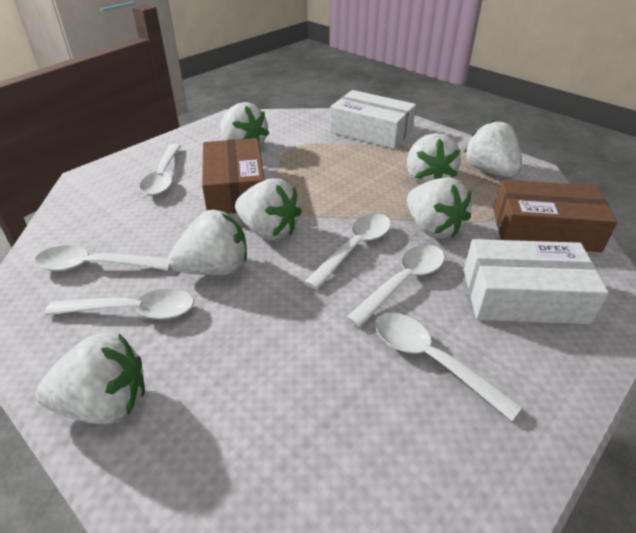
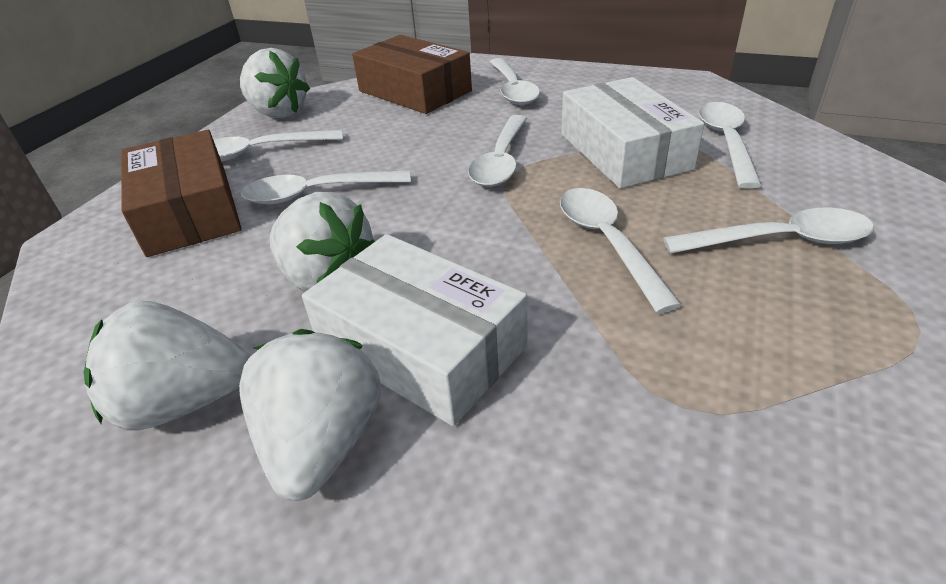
white spoon: 6 -> 7
white strawberry: 7 -> 4

